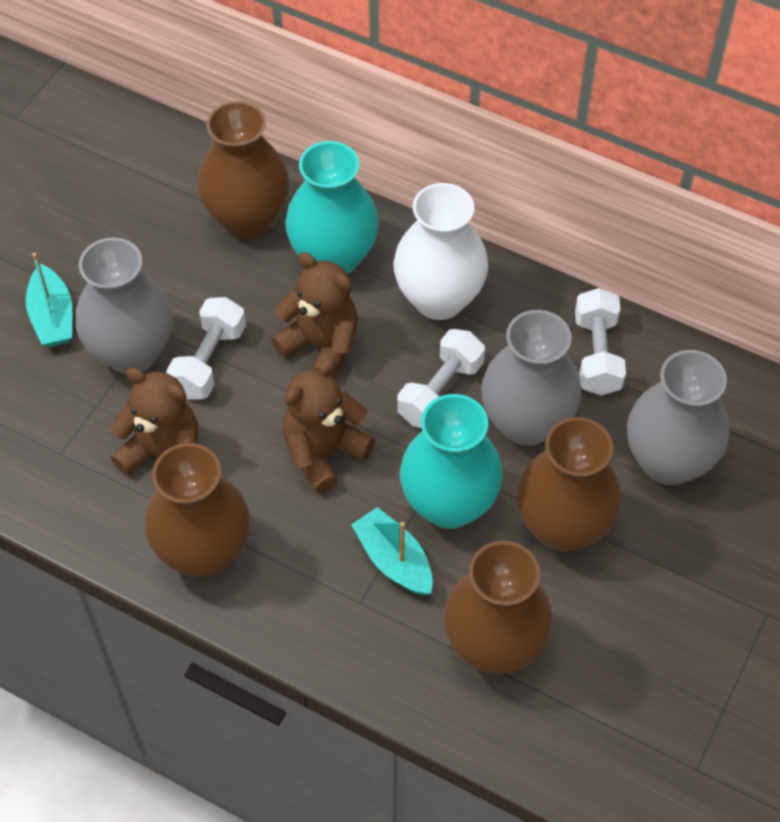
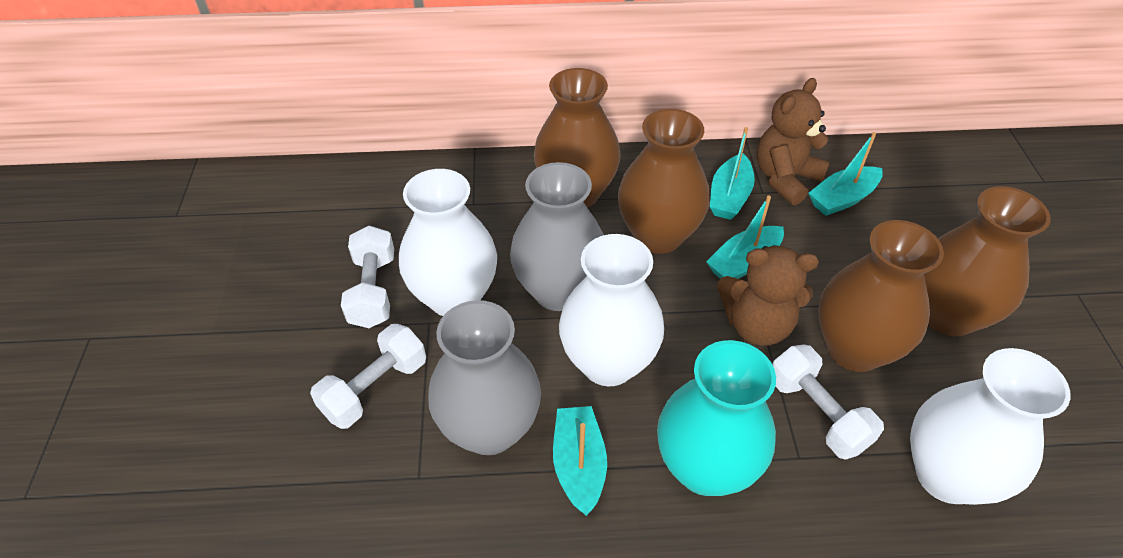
brown teddy bear: 3 -> 2
grey vase: 3 -> 2
turquoise boat: 2 -> 4
turquoise vase: 2 -> 1
white vase: 1 -> 3

